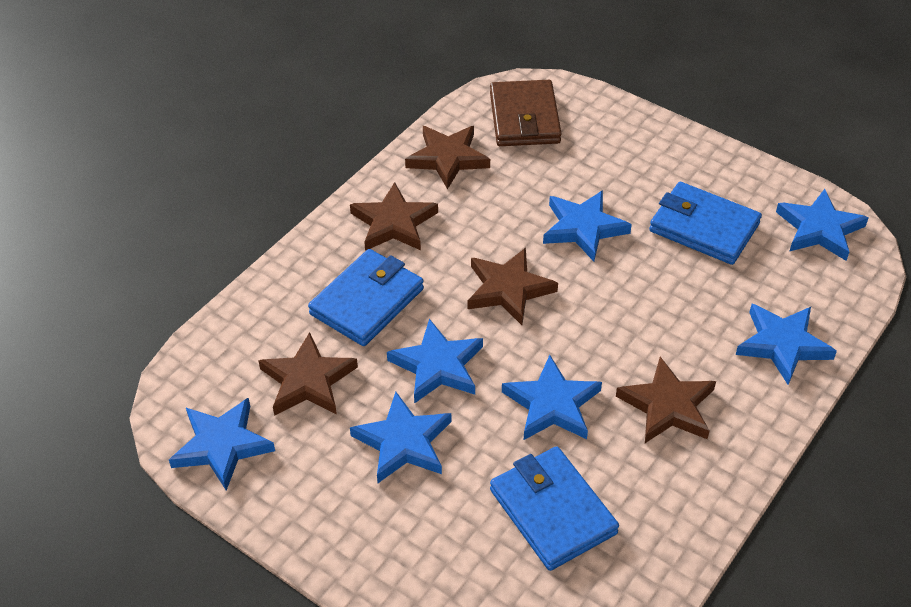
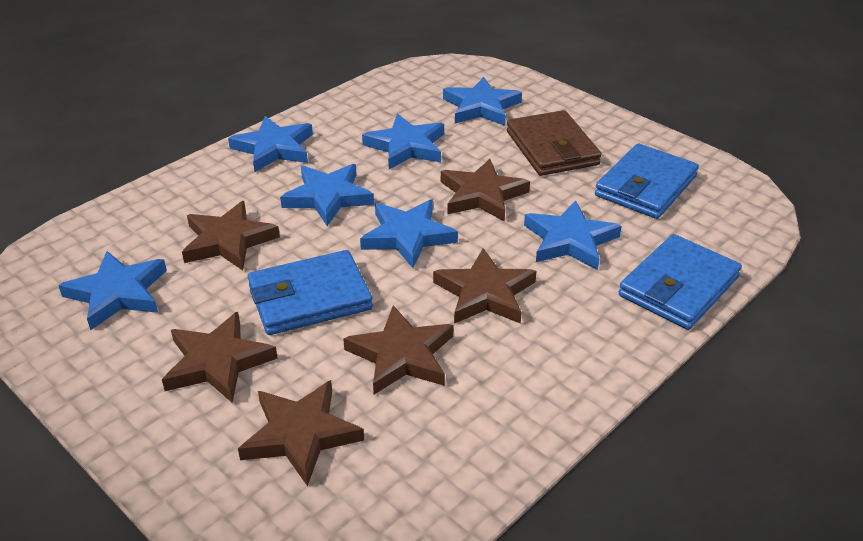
brown star: 5 -> 6

